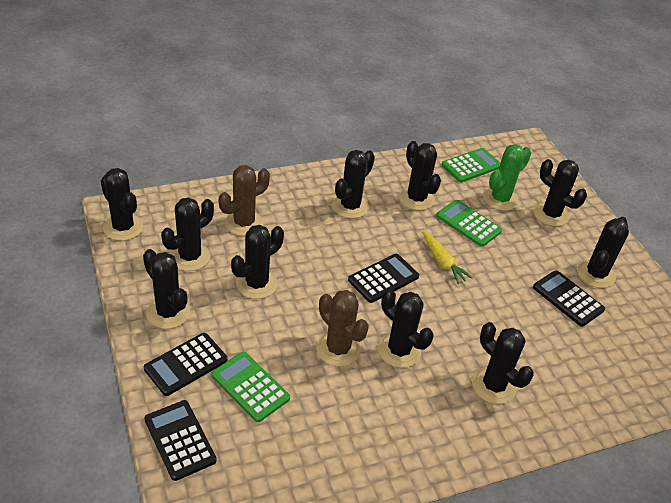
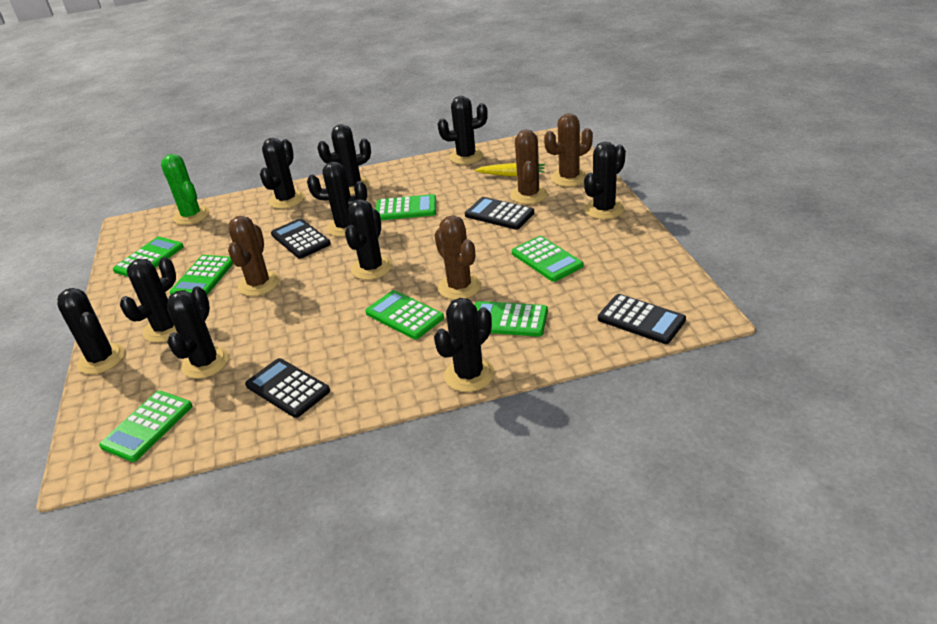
brown cactus: 2 -> 4
green calculator: 3 -> 7

